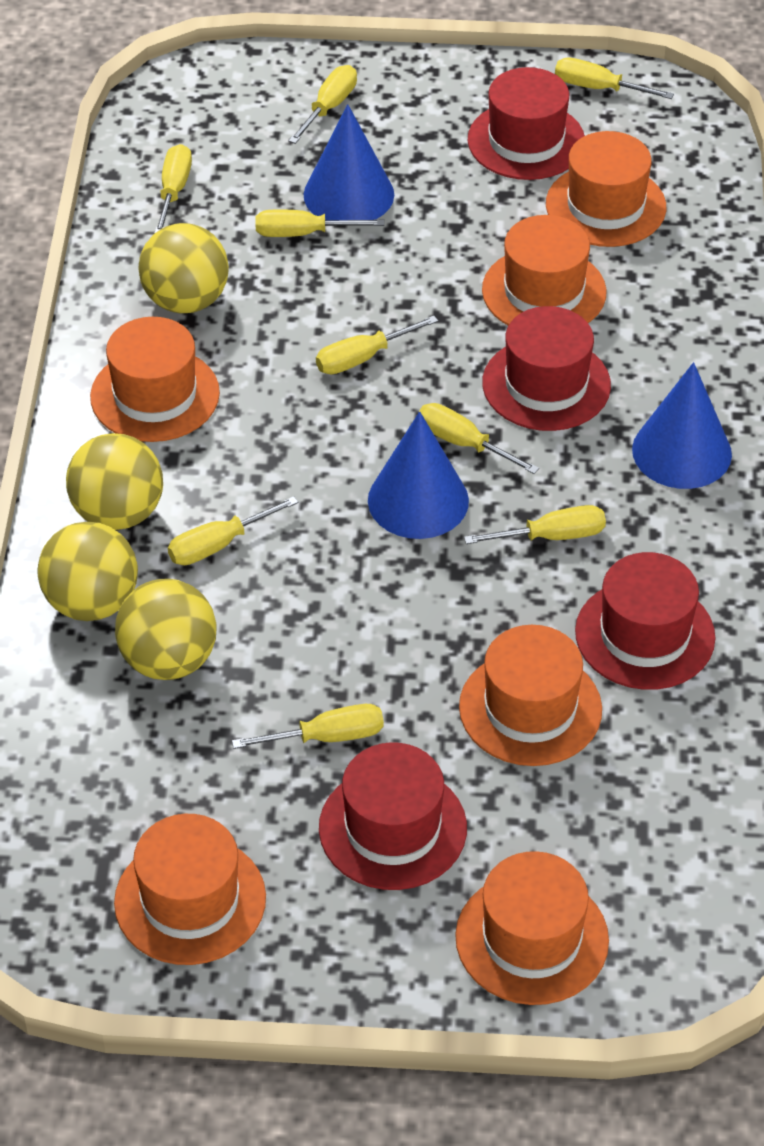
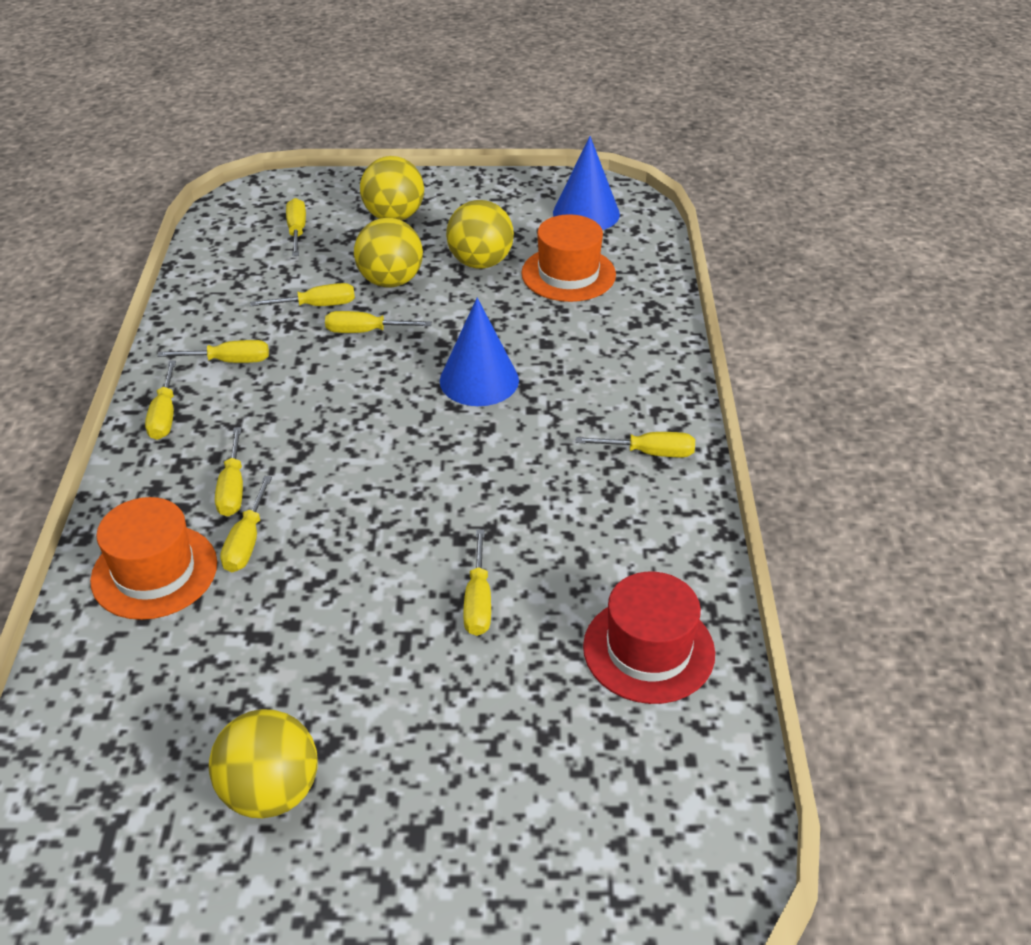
blue cone: 3 -> 2
orange hat: 6 -> 2
red hat: 4 -> 1

